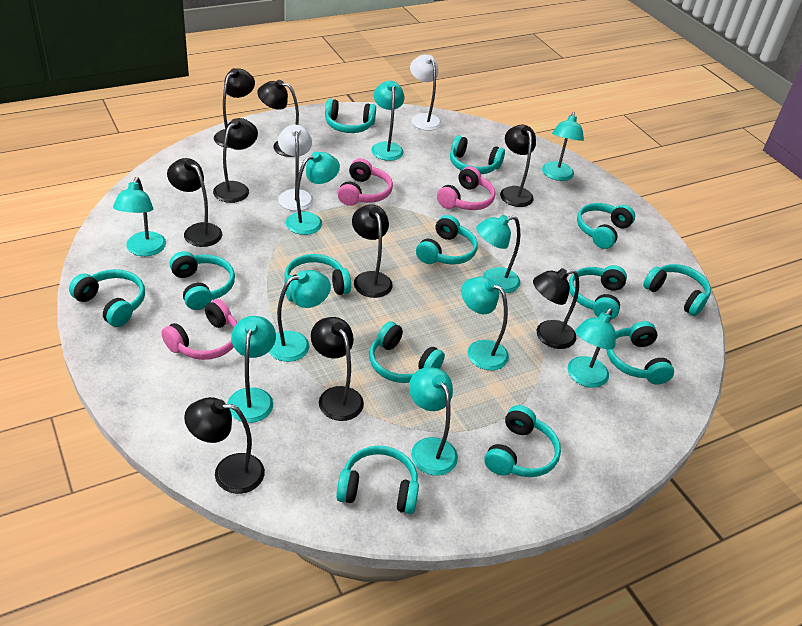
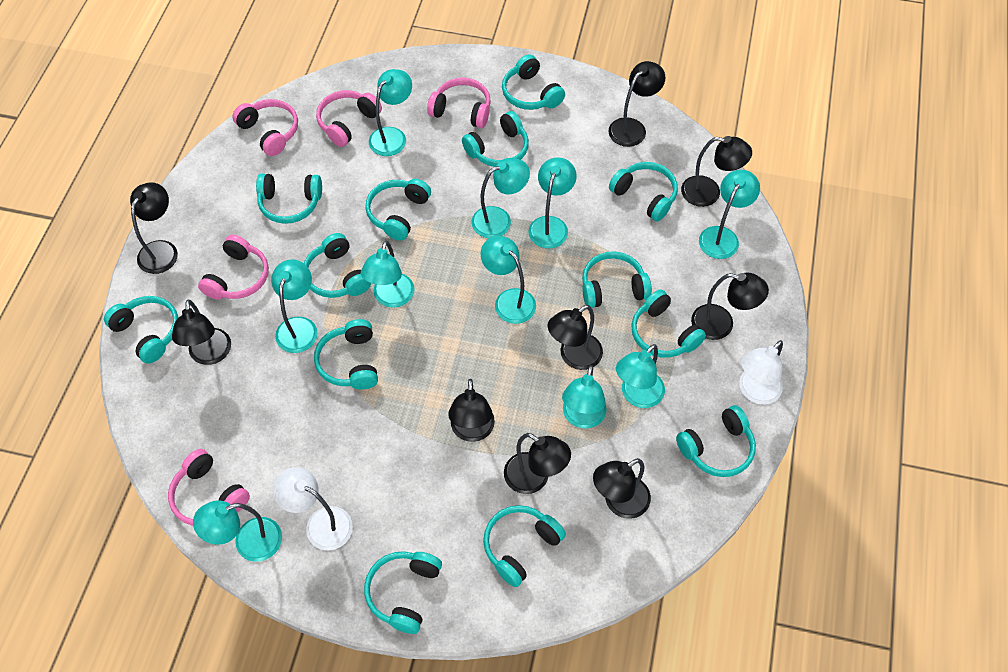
pink headphones: 3 -> 5

